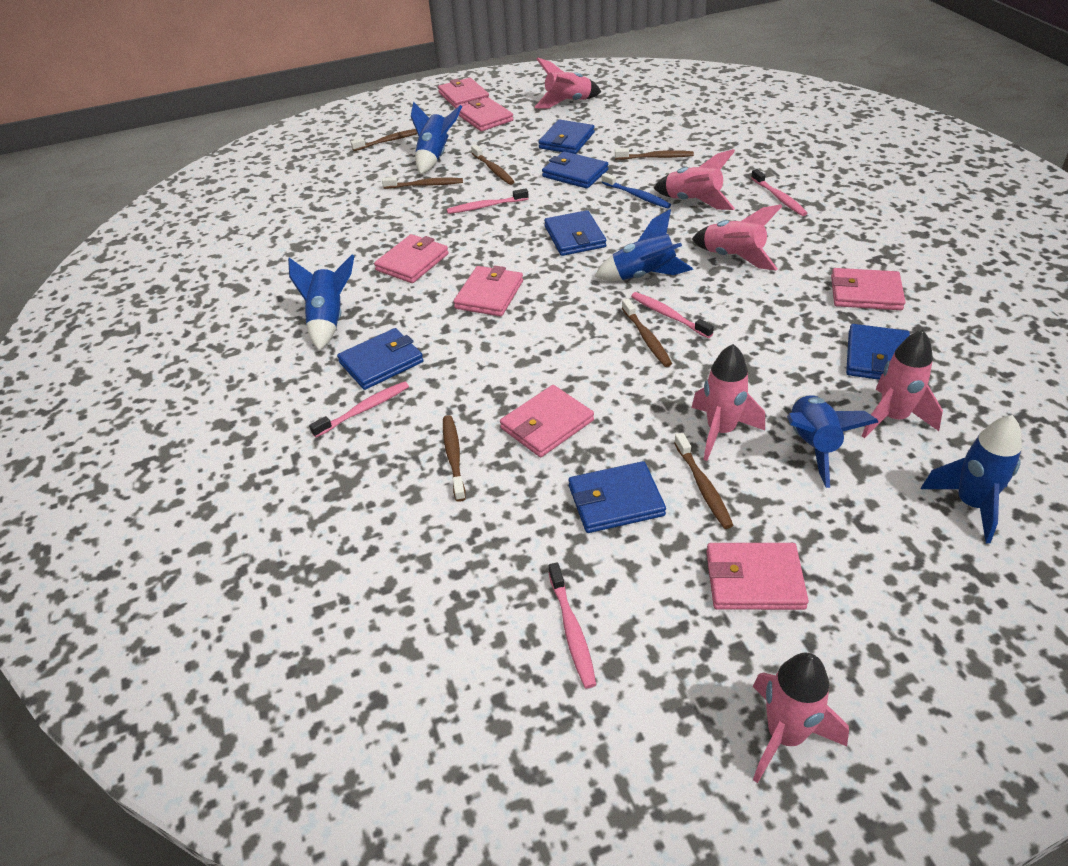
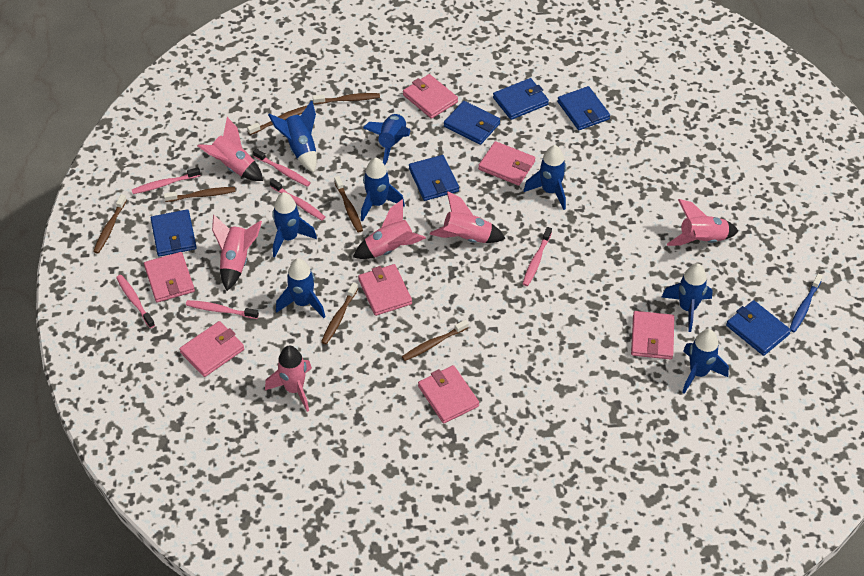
blue rocket: 5 -> 8
pink toothbrush: 5 -> 6

